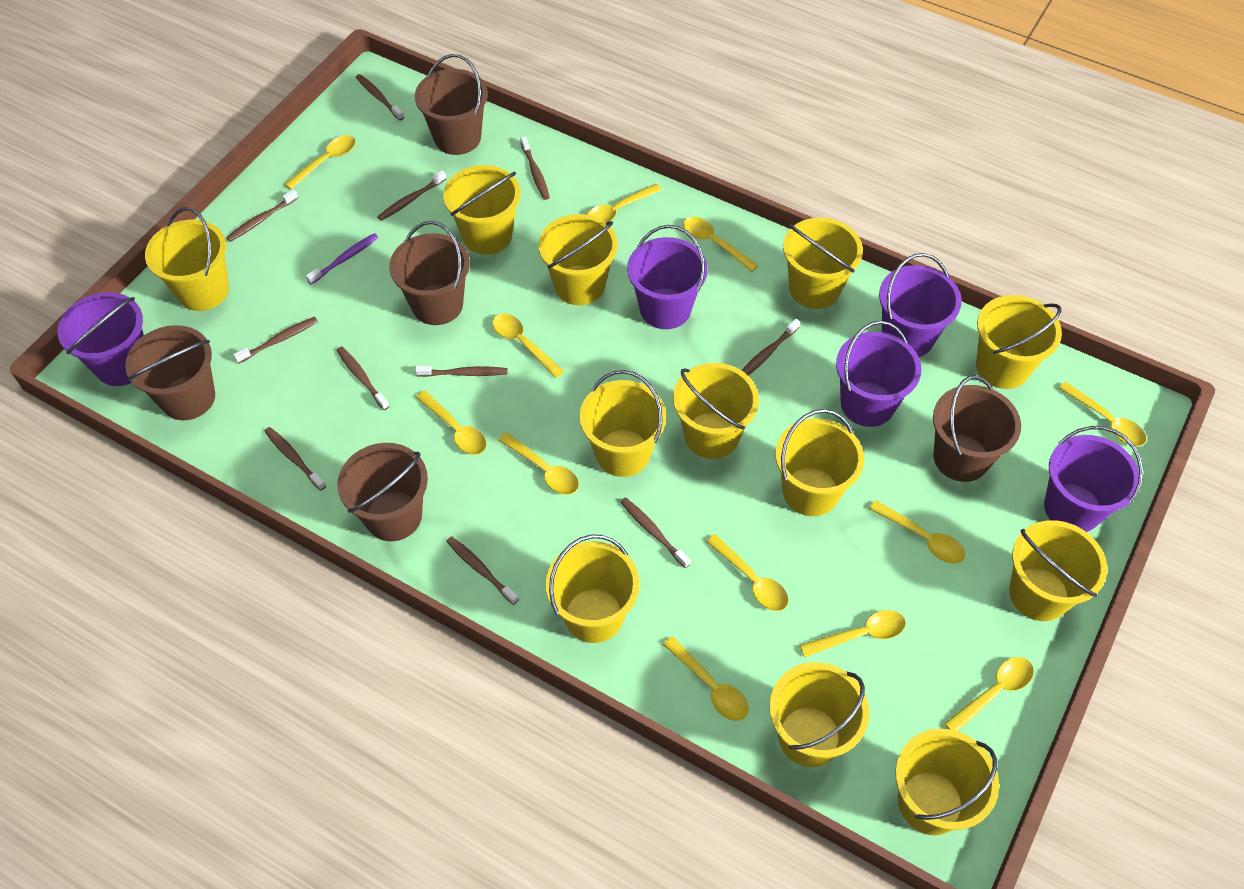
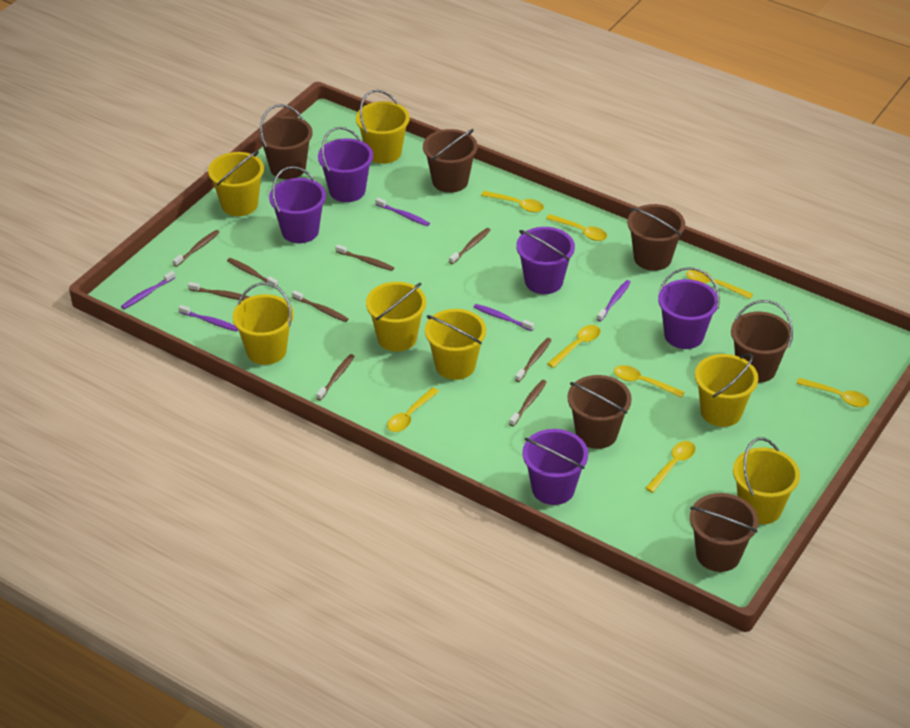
brown bucket: 5 -> 6
brown toothbrush: 11 -> 9
purple toothbrush: 1 -> 5
yellow bucket: 12 -> 7
yellow spoon: 12 -> 8

